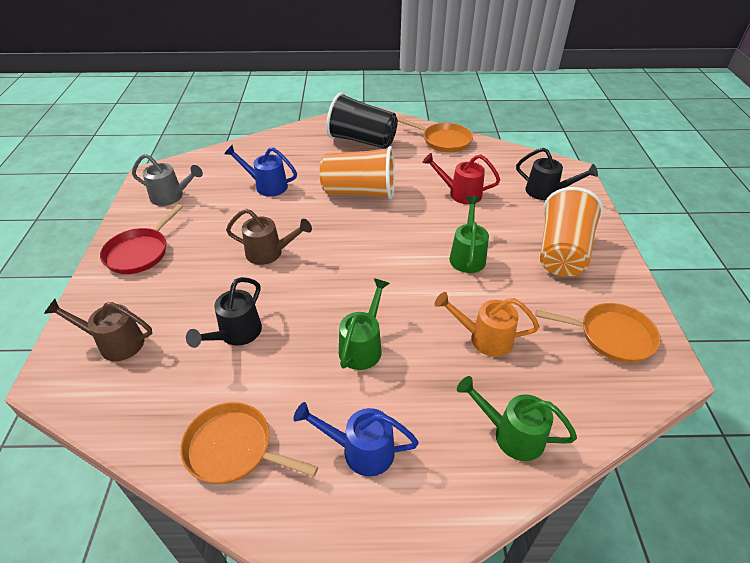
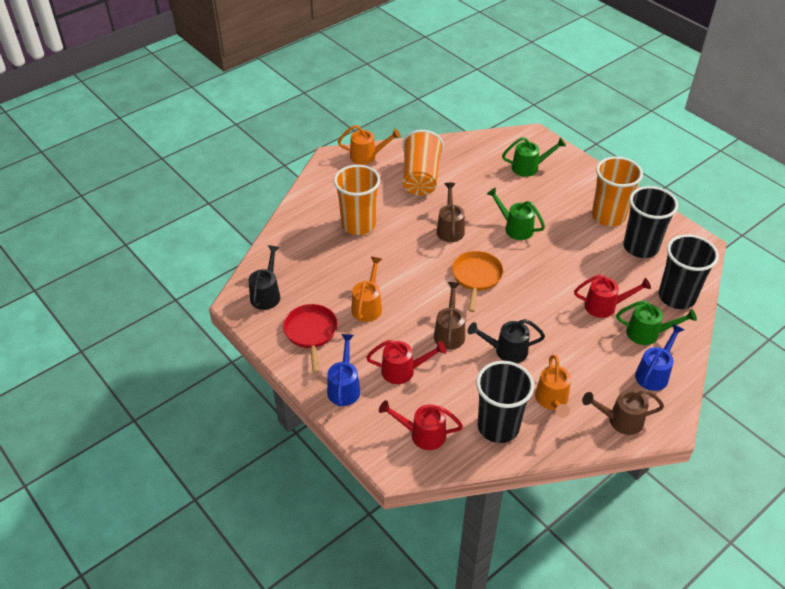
black cup: 1 -> 3
brown watering can: 2 -> 3
grey watering can: 1 -> 0
orange cup: 2 -> 3
orange pan: 3 -> 1
orange watering can: 1 -> 3
red watering can: 1 -> 3

